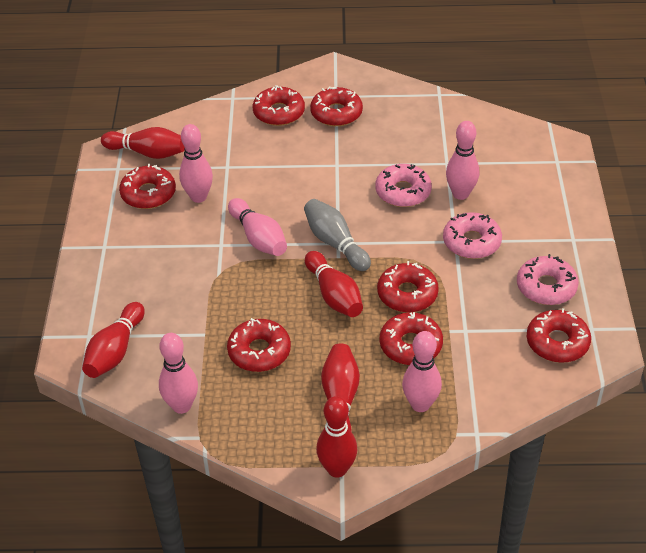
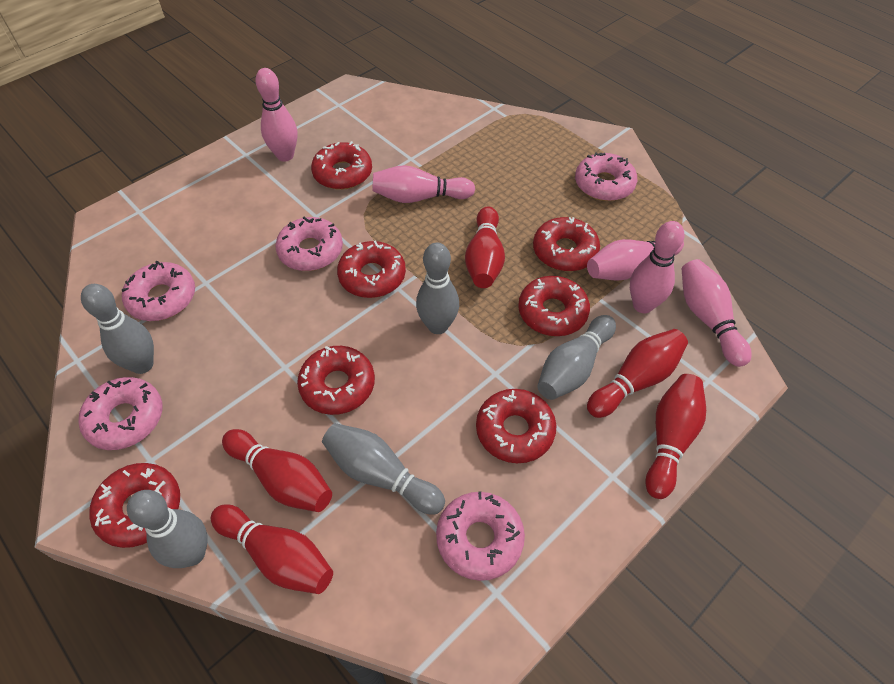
grey bowling pin: 1 -> 5
pink donut: 3 -> 5

